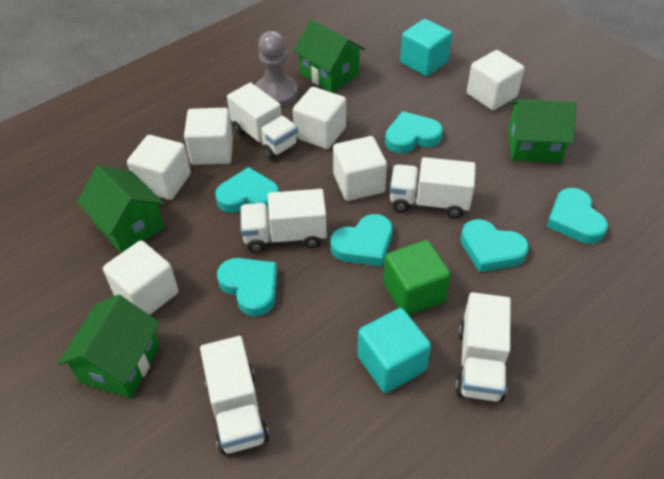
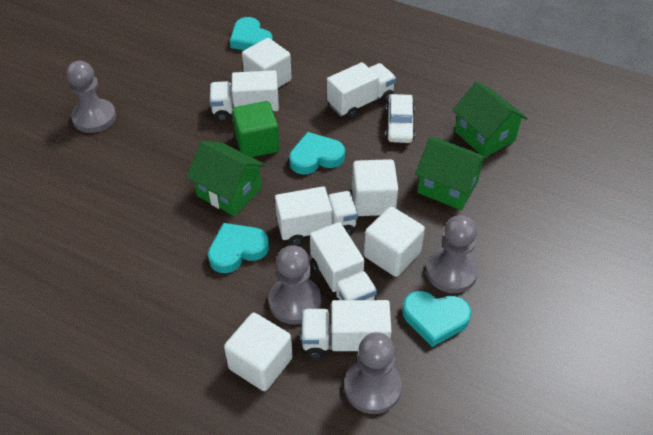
green house: 4 -> 3
grey pawn: 1 -> 4
turquoise cube: 2 -> 0
turquoise heart: 6 -> 4
white car: 0 -> 1
white cube: 6 -> 4

